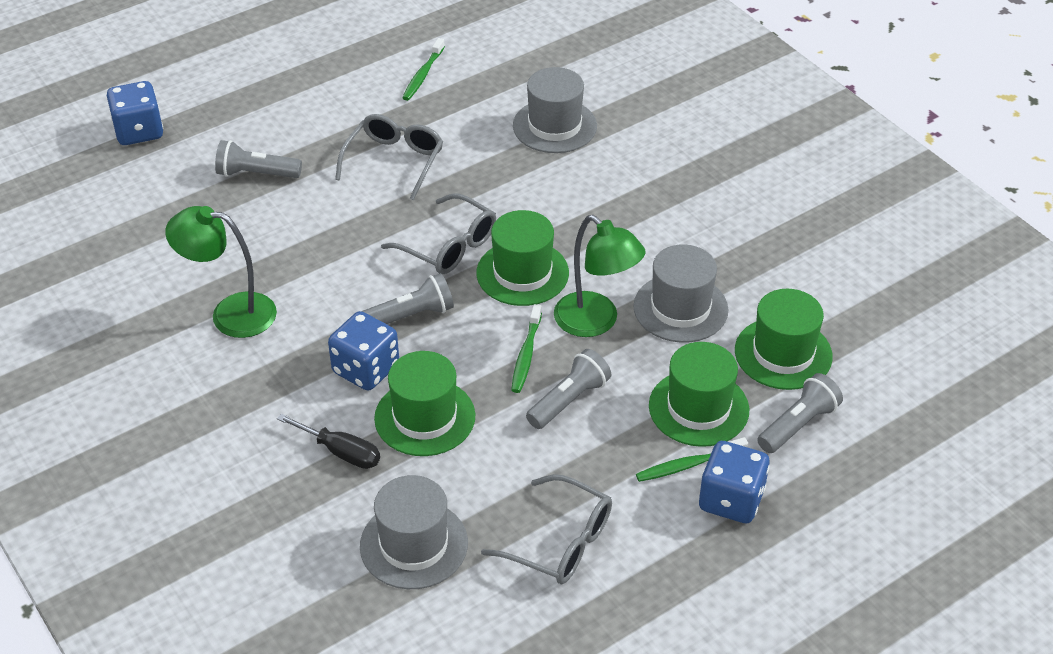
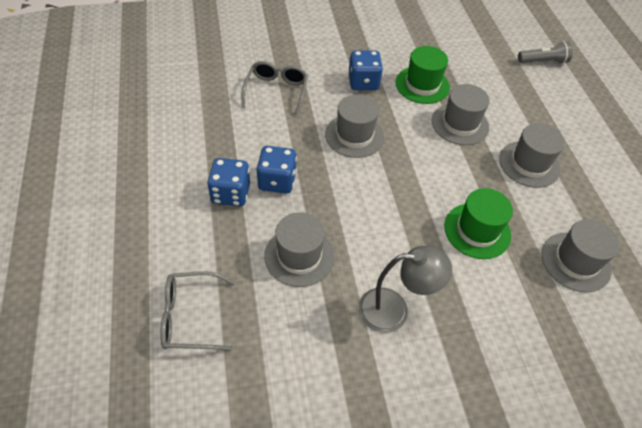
black screwdriver: 1 -> 0
green hat: 4 -> 2
green lamp: 2 -> 0
green toothbrush: 3 -> 0
grey flashlight: 4 -> 1
grey glasses: 3 -> 2
grey hat: 3 -> 5
grey lamp: 0 -> 1

